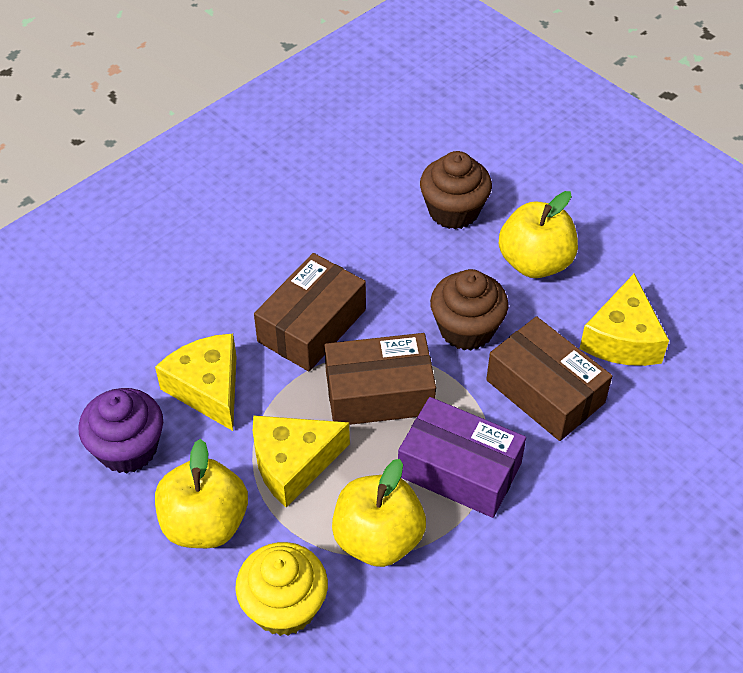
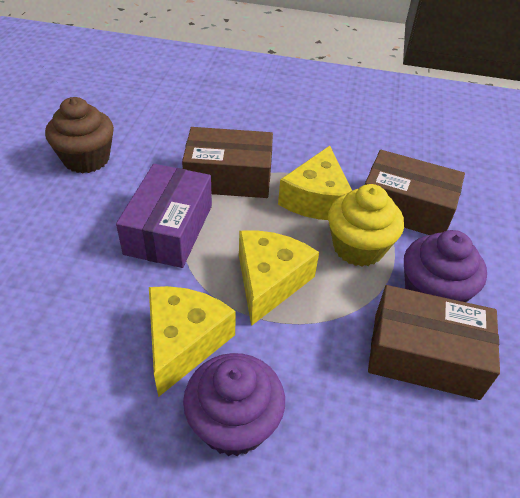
brown cupcake: 2 -> 1
purple cupcake: 1 -> 2
yellow apple: 3 -> 0

